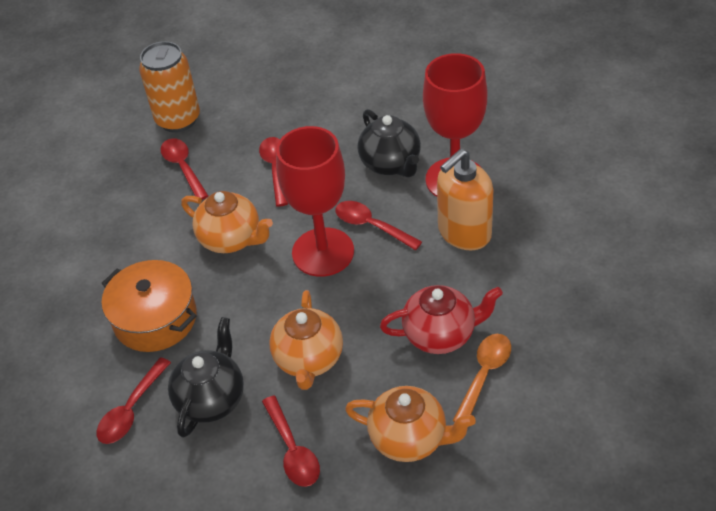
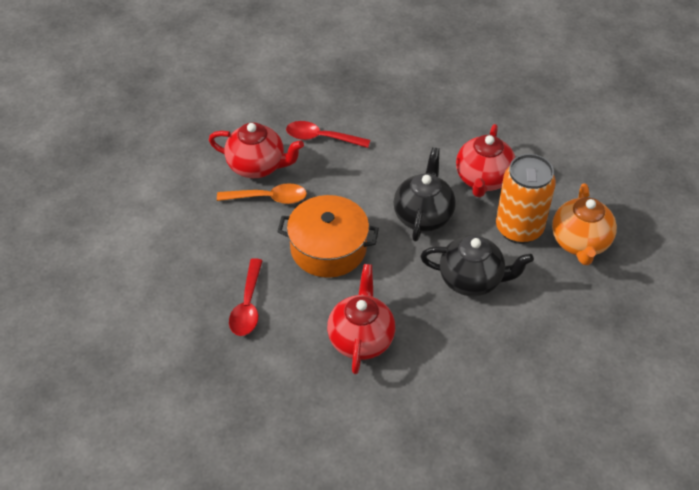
orange soap dispenser: 1 -> 0
orange teapot: 3 -> 1
red goblet: 2 -> 0
red spoon: 5 -> 2
red teapot: 1 -> 3

